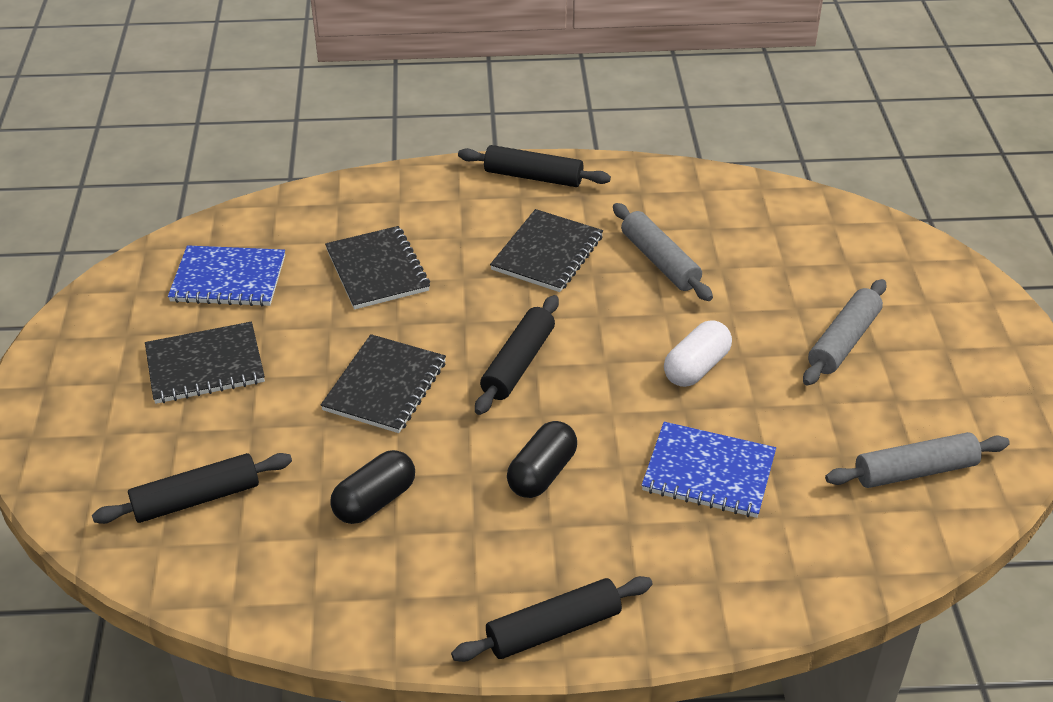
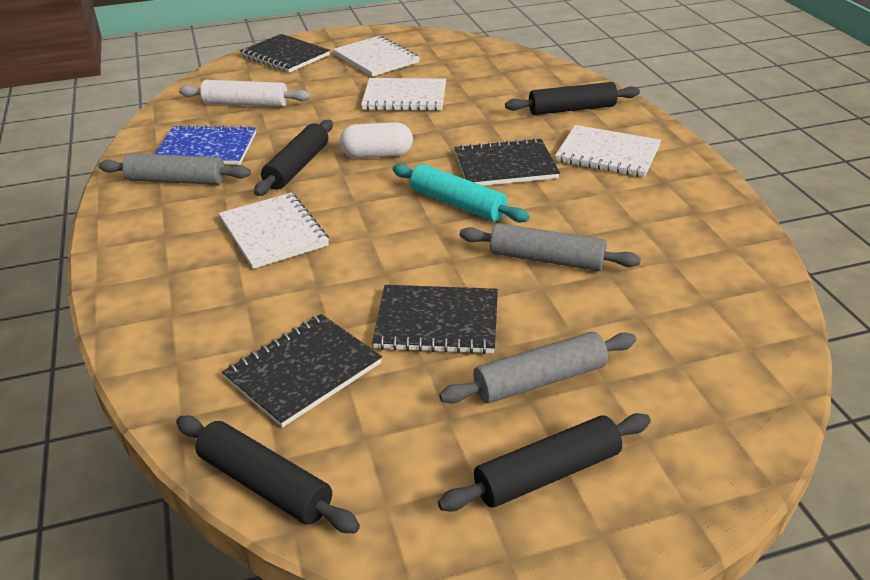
black capsule: 2 -> 0
blue notebook: 2 -> 1
turquoise rolling pin: 0 -> 1
white notebook: 0 -> 4
white rolling pin: 0 -> 1

